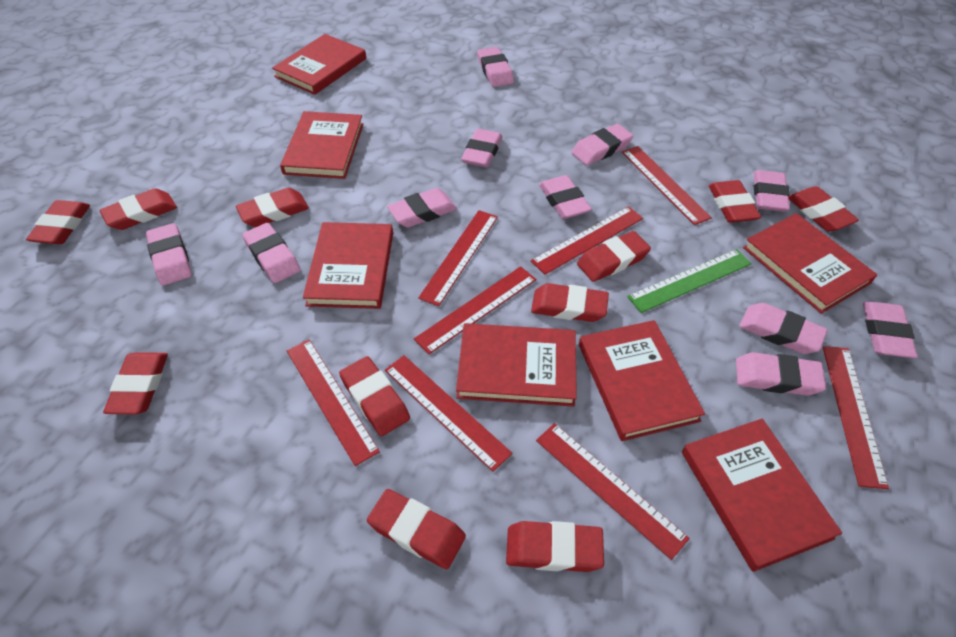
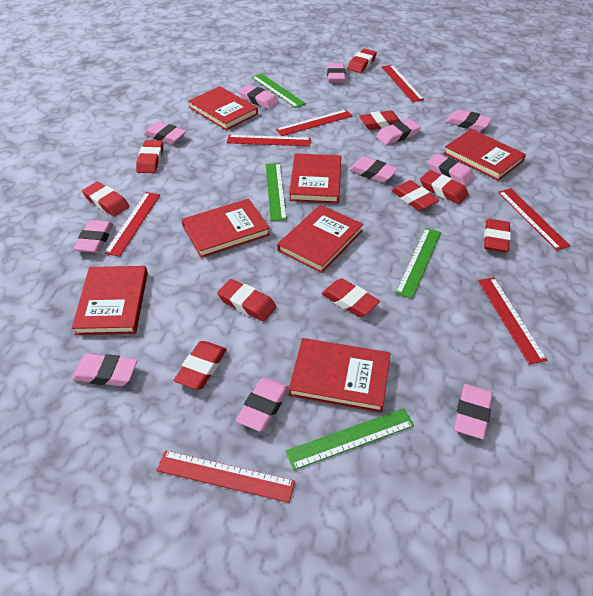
green ruler: 1 -> 4
red eraser: 11 -> 10
red ruler: 8 -> 7

